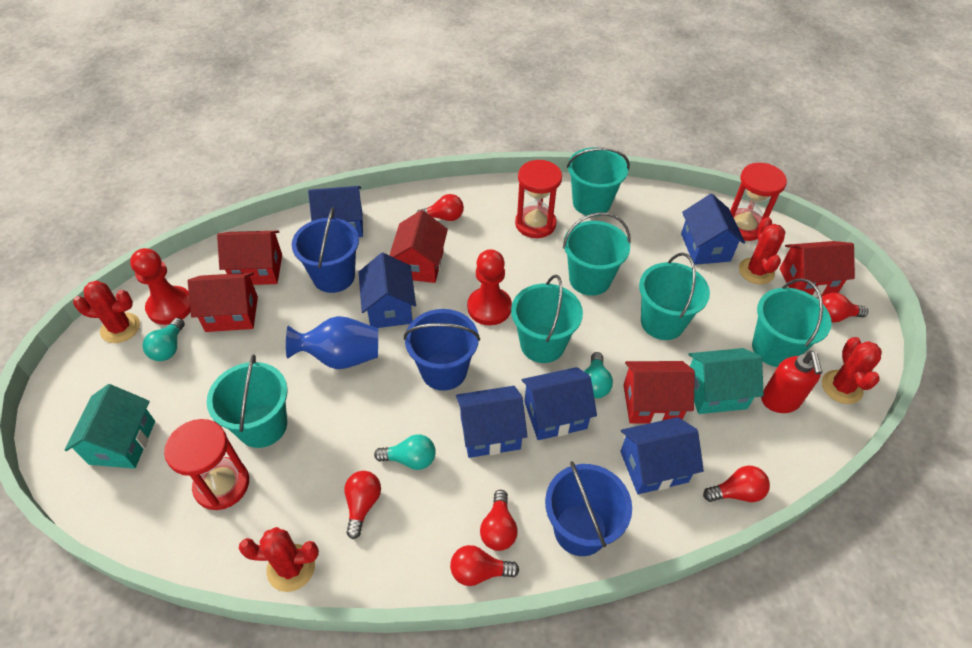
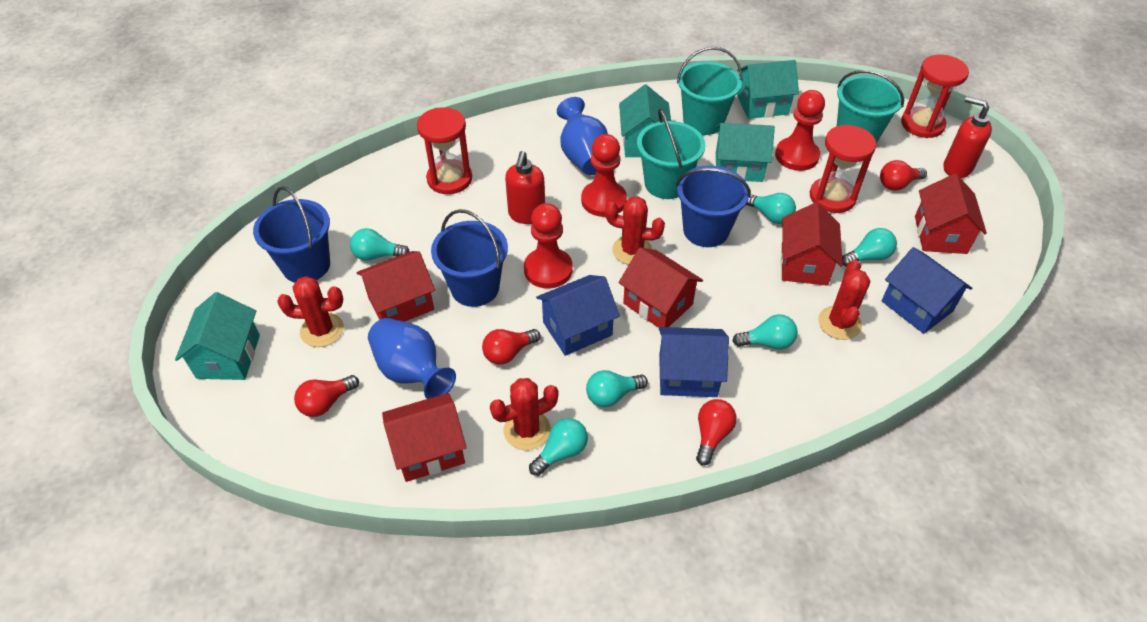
blue house: 6 -> 3
blue vase: 1 -> 2
red light bulb: 6 -> 4
red pawn: 2 -> 3
red soap dispenser: 1 -> 2
turquoise bucket: 6 -> 3
turquoise house: 2 -> 4
turquoise light bulb: 3 -> 6

